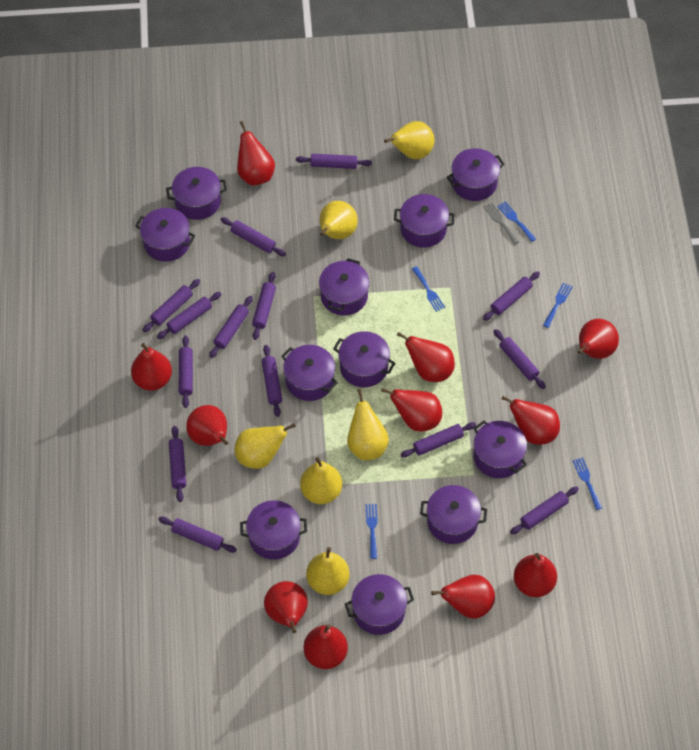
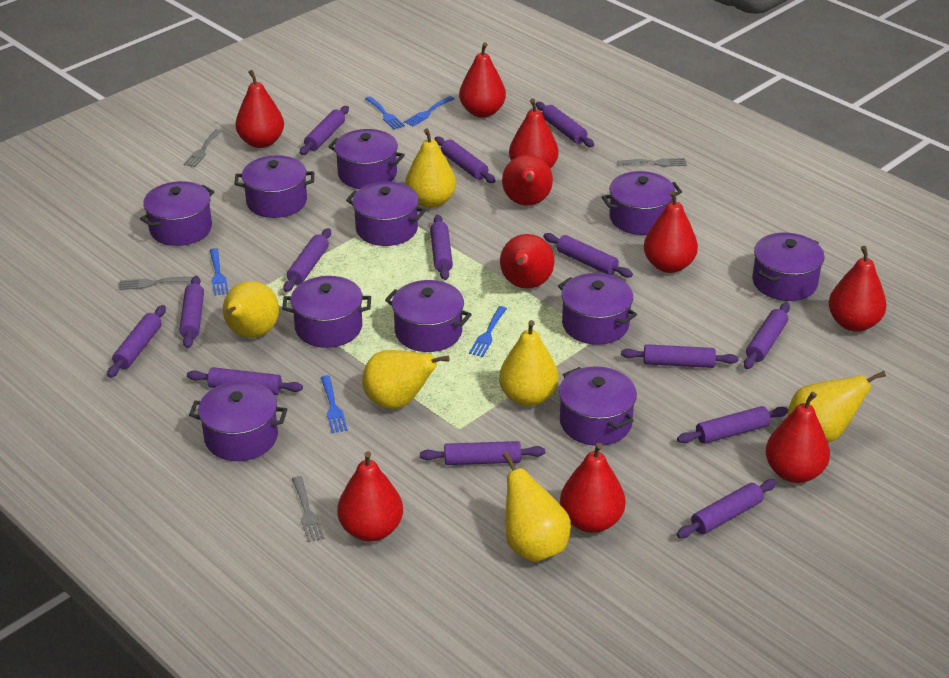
grey fork: 1 -> 4
red pear: 11 -> 10

